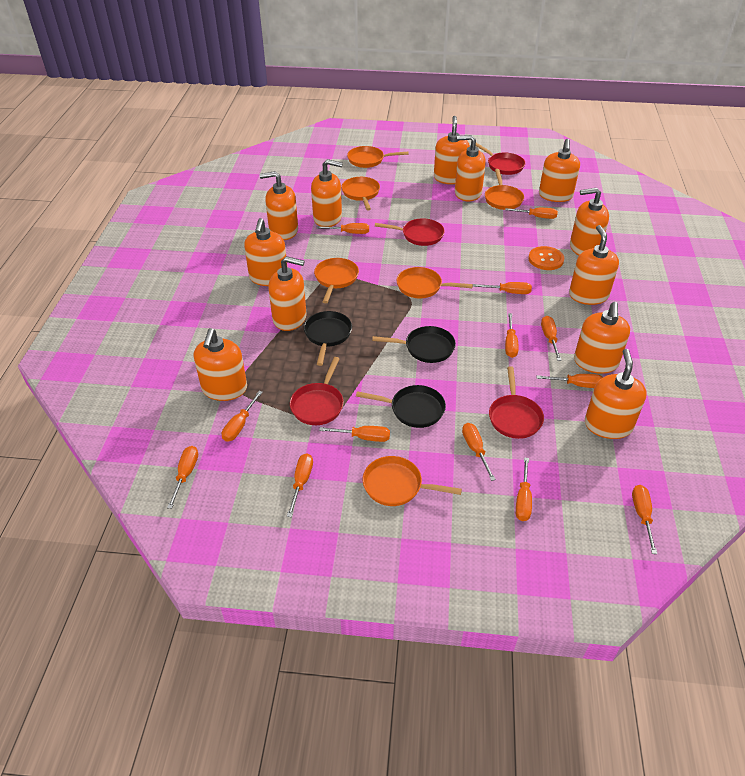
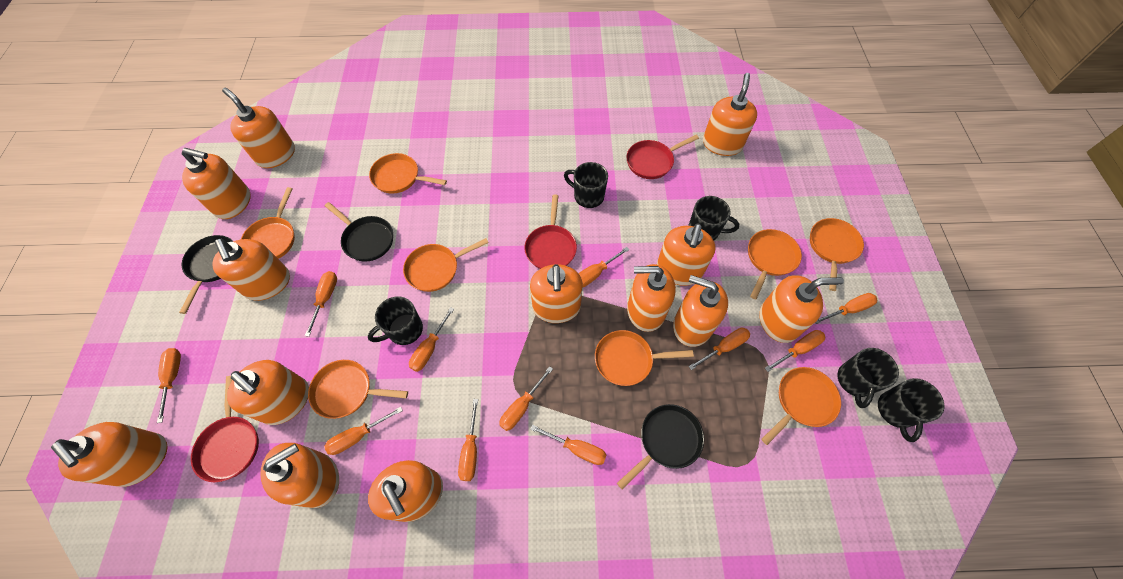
black mug: 0 -> 5
orange button: 1 -> 0
orange pan: 6 -> 8
orange screwdriver: 13 -> 11
orange soap dispenser: 12 -> 13
red pan: 4 -> 3

